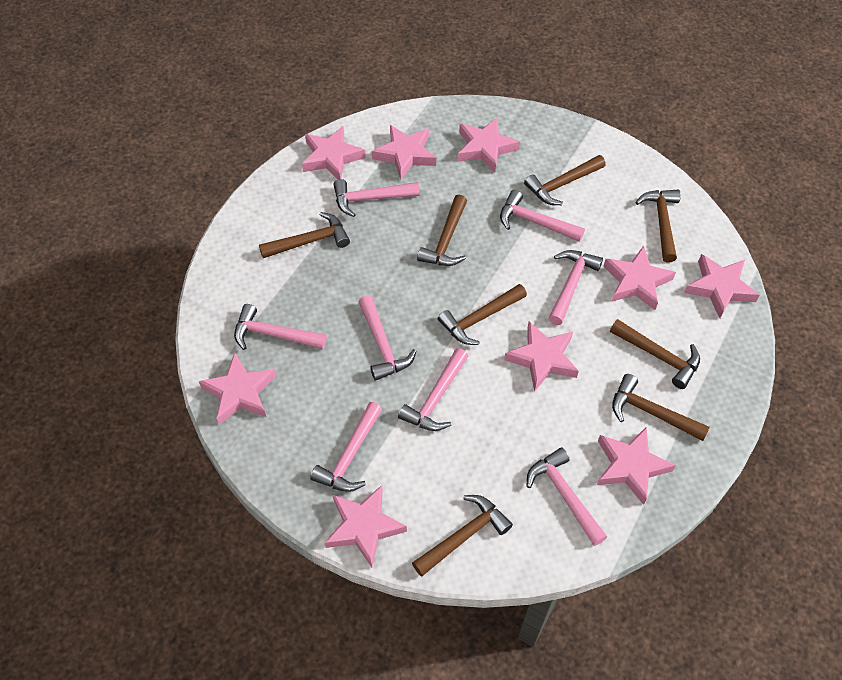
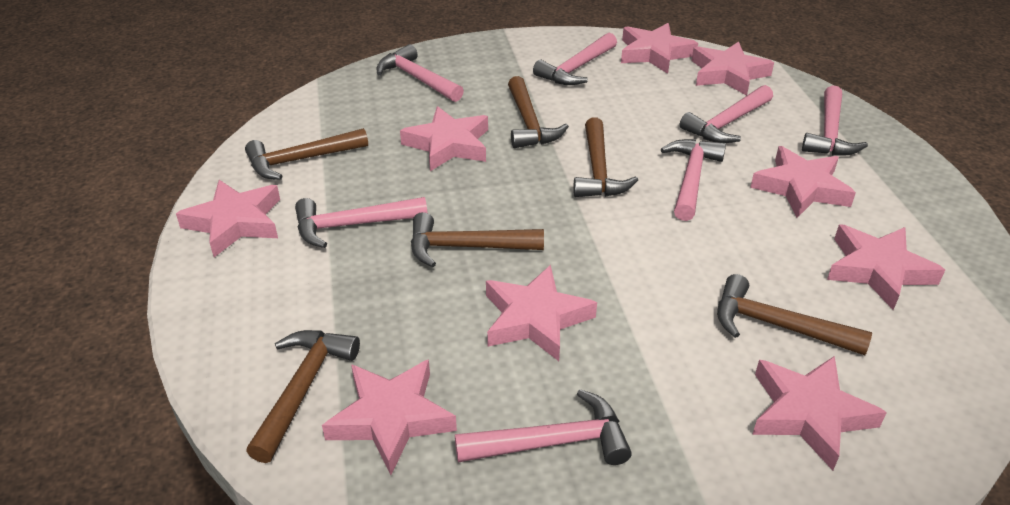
brown hammer: 8 -> 6
pink hammer: 8 -> 7

